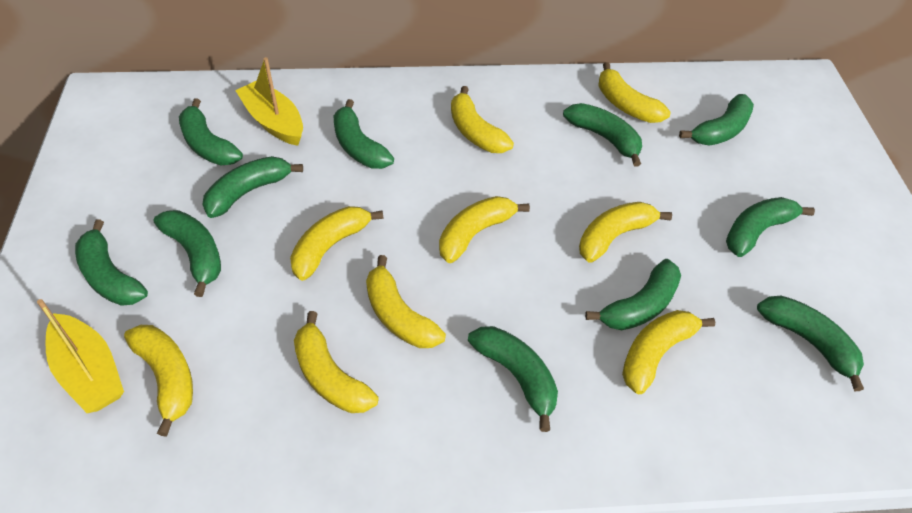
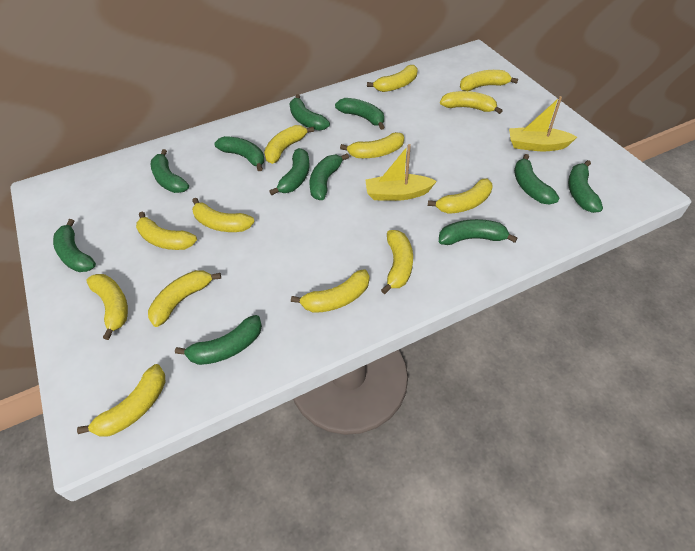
yellow banana: 9 -> 13

